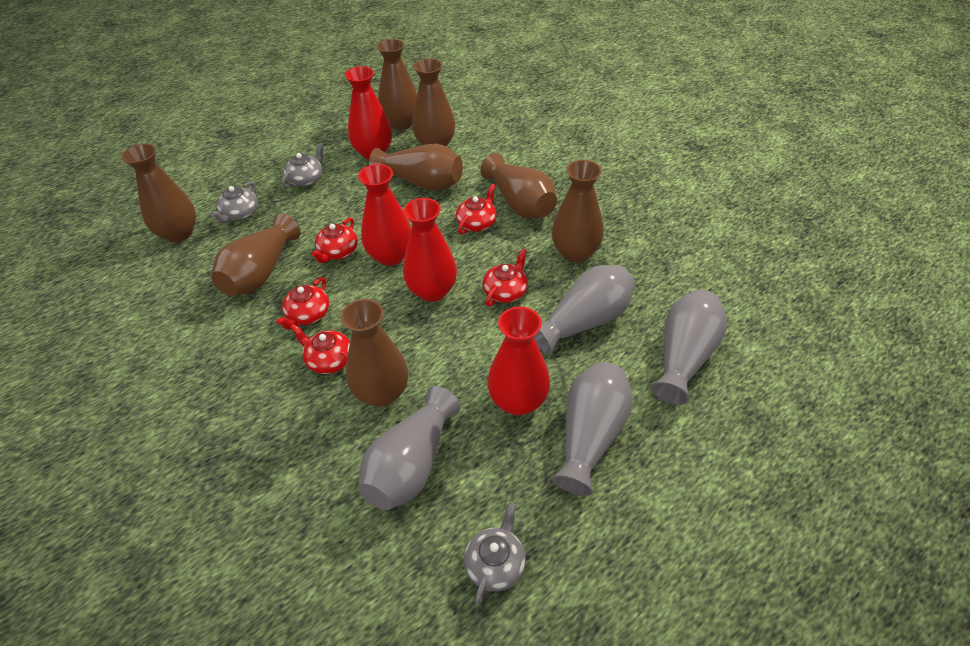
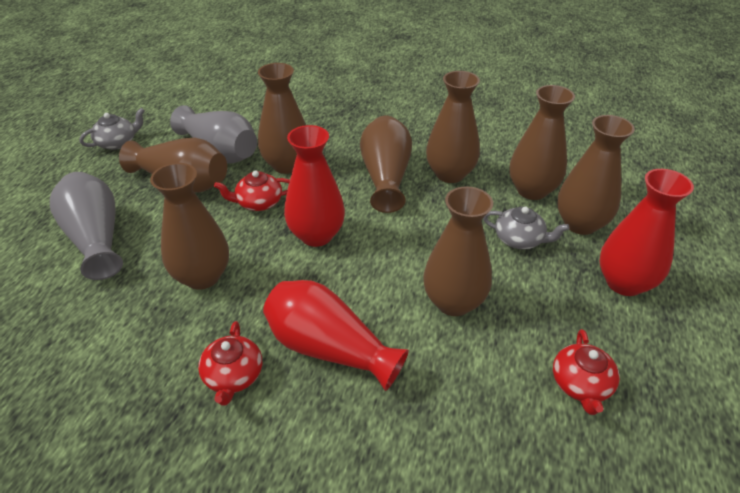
grey teapot: 3 -> 2
grey vase: 4 -> 2
red teapot: 5 -> 3
red vase: 4 -> 3

